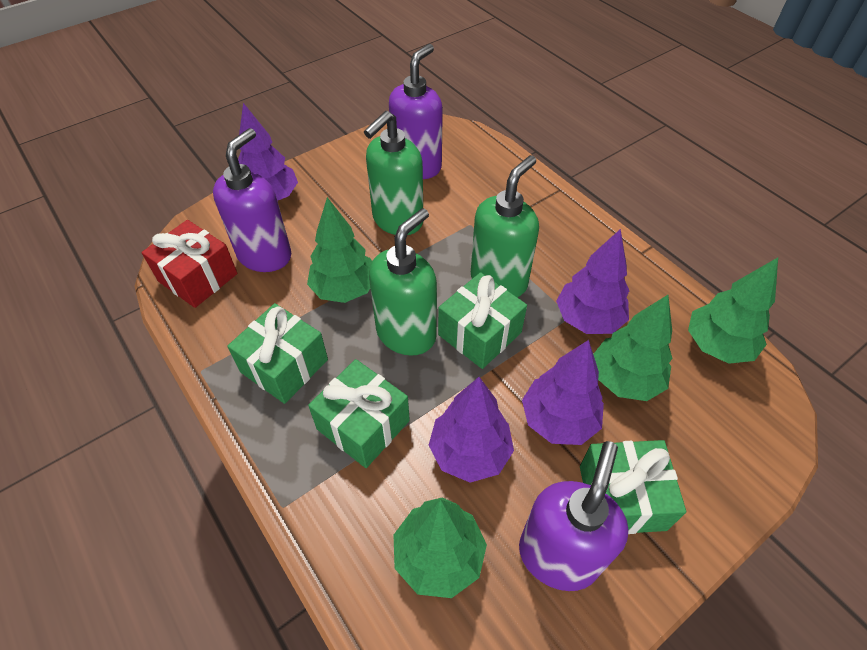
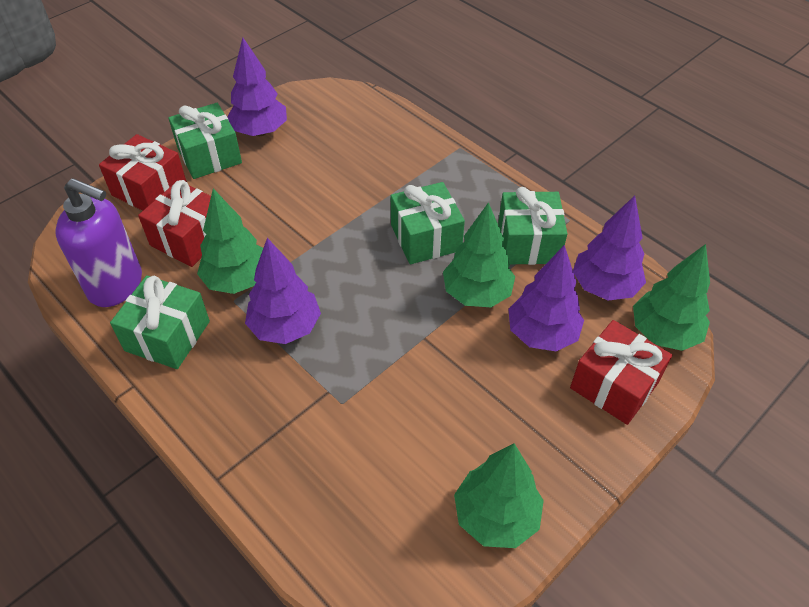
green soap dispenser: 3 -> 0
purple soap dispenser: 3 -> 1
red gift: 1 -> 3

